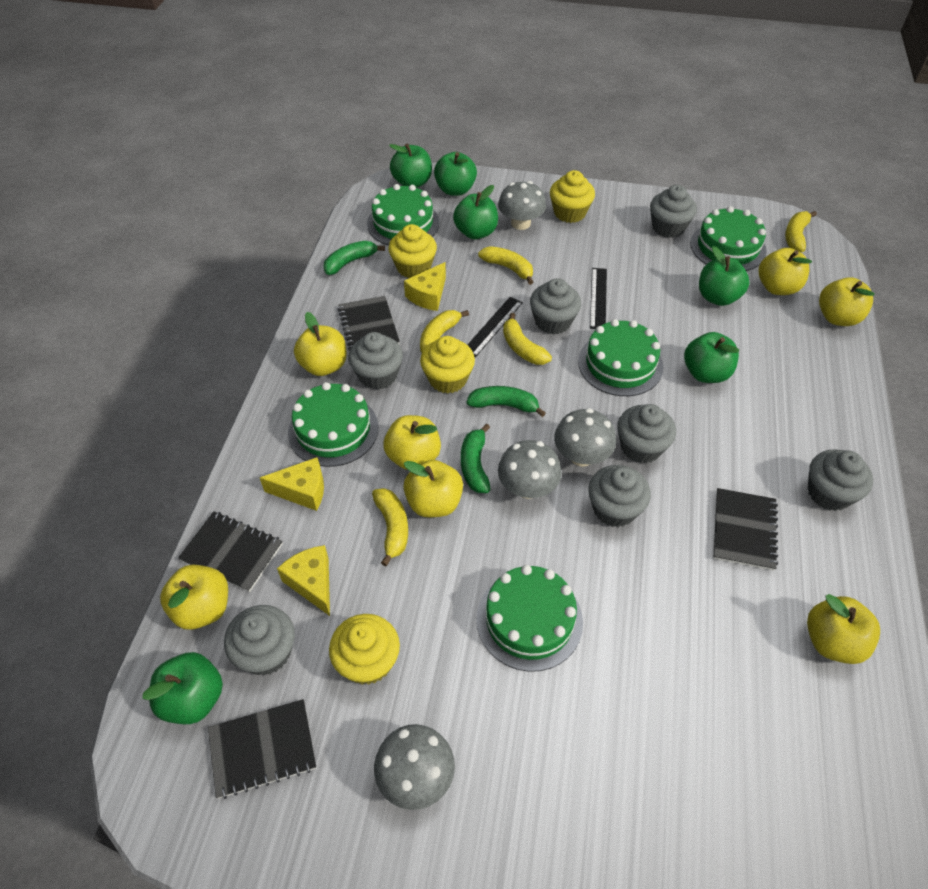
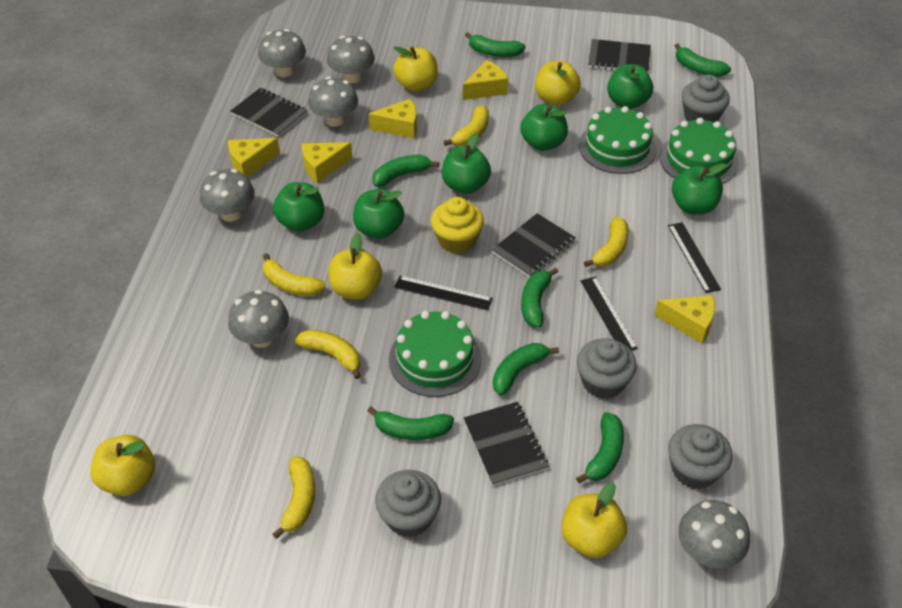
black ruler: 2 -> 3
green banana: 3 -> 7
green cake: 5 -> 3
grey cupcake: 7 -> 4
grey mushroom: 4 -> 6
yellow apple: 7 -> 5
yellow cheese: 3 -> 5
yellow cupcake: 4 -> 1

